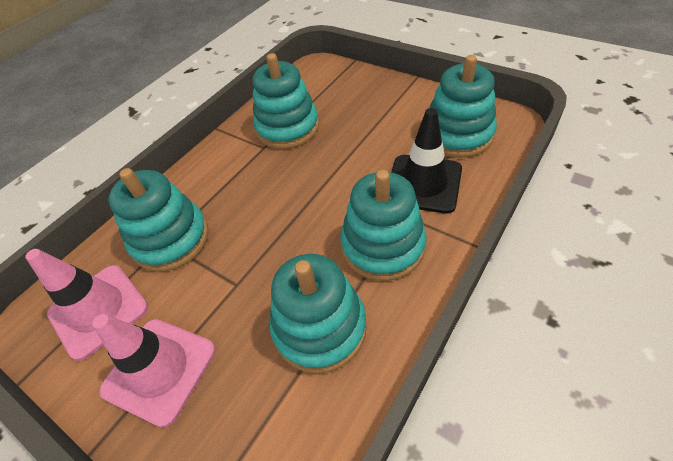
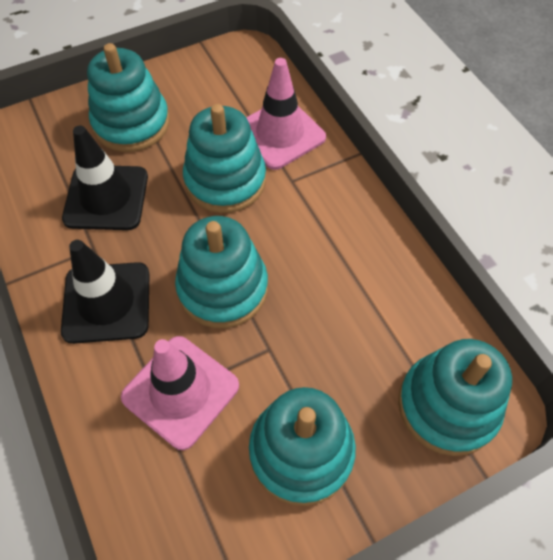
black traffic cone: 1 -> 2

